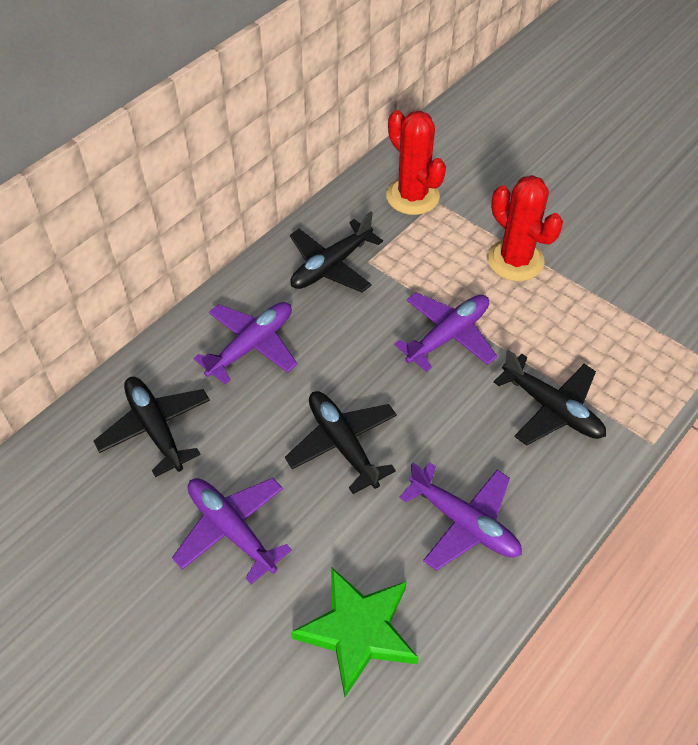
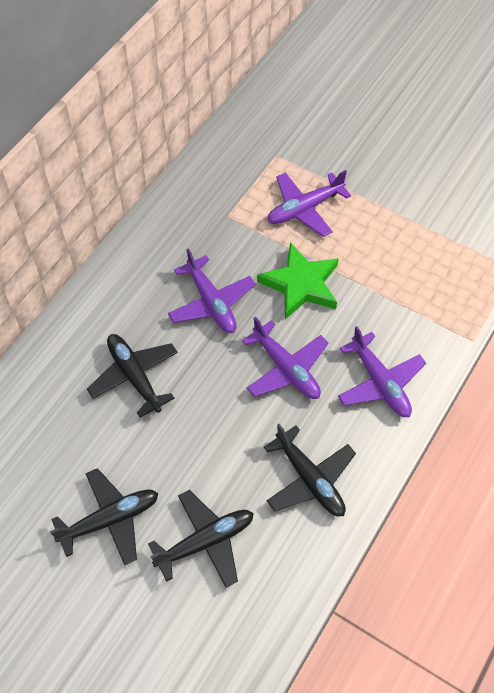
red cactus: 2 -> 0

